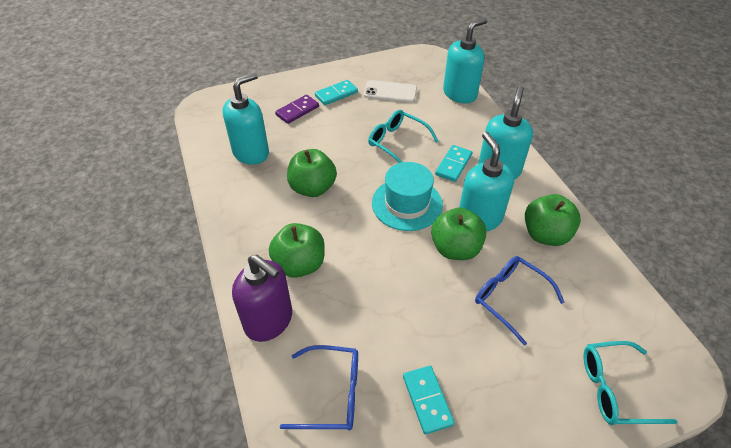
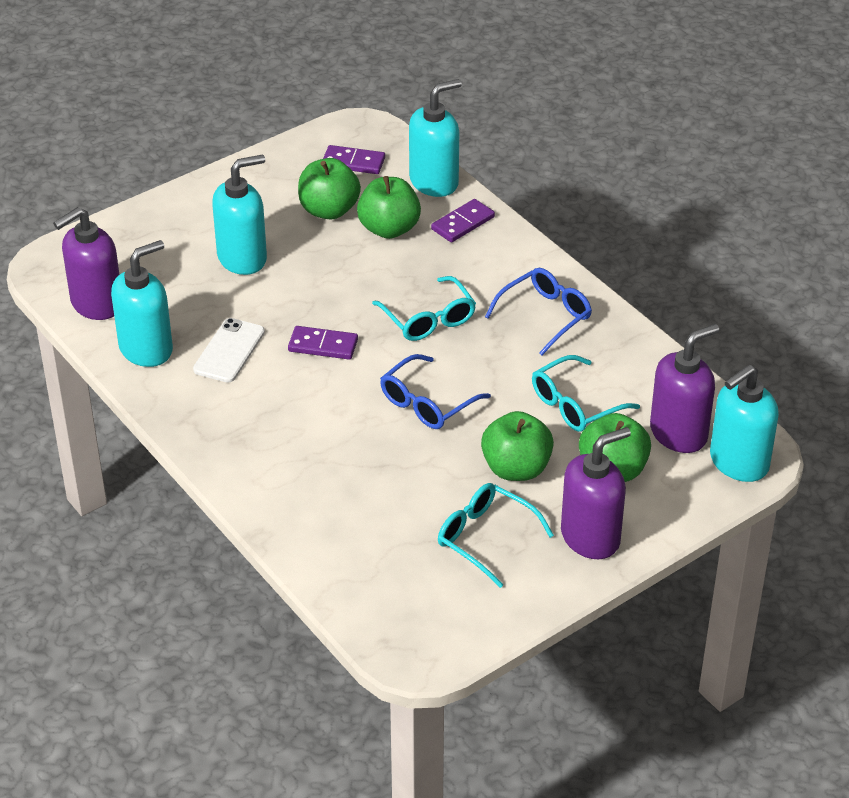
purple domino: 1 -> 3
purple soap dispenser: 1 -> 3
turquoise domino: 3 -> 0
turquoise glasses: 2 -> 3
turquoise hat: 1 -> 0

